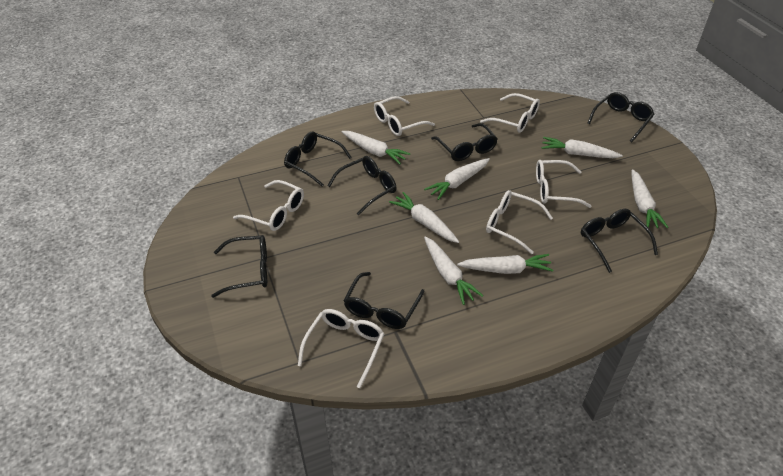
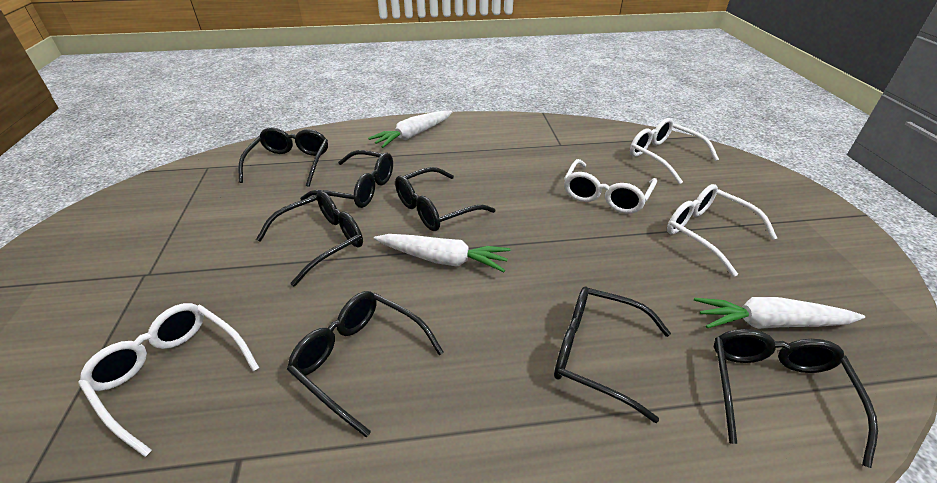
white carrot: 7 -> 3
white glasses: 6 -> 4

